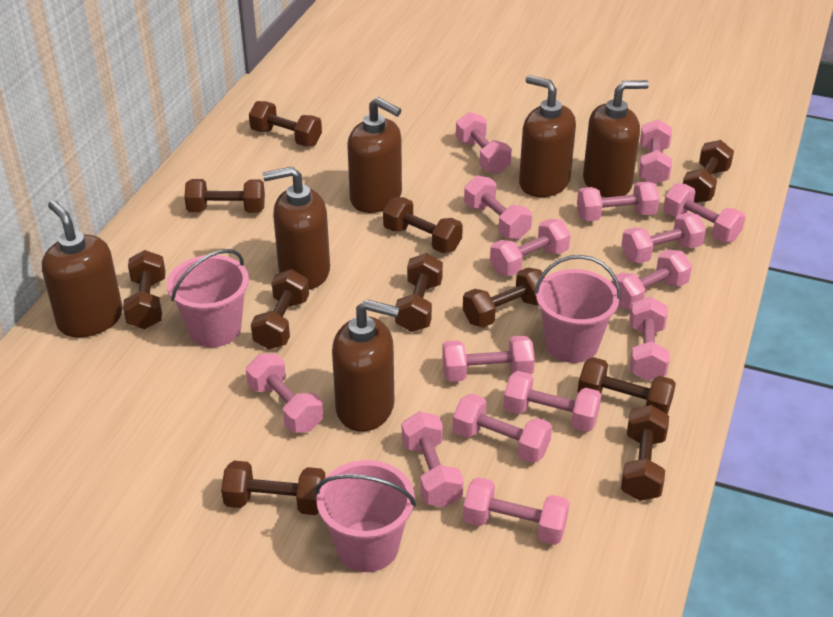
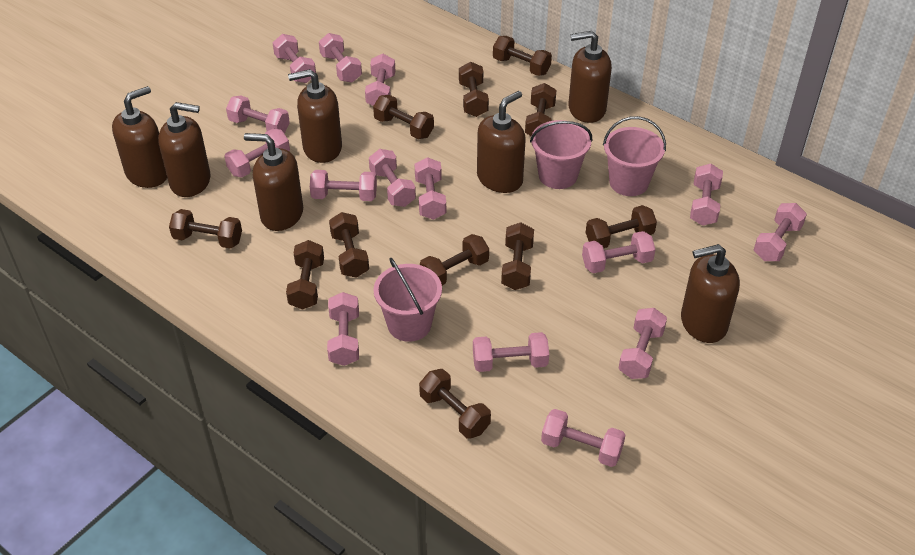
brown soap dispenser: 6 -> 7

